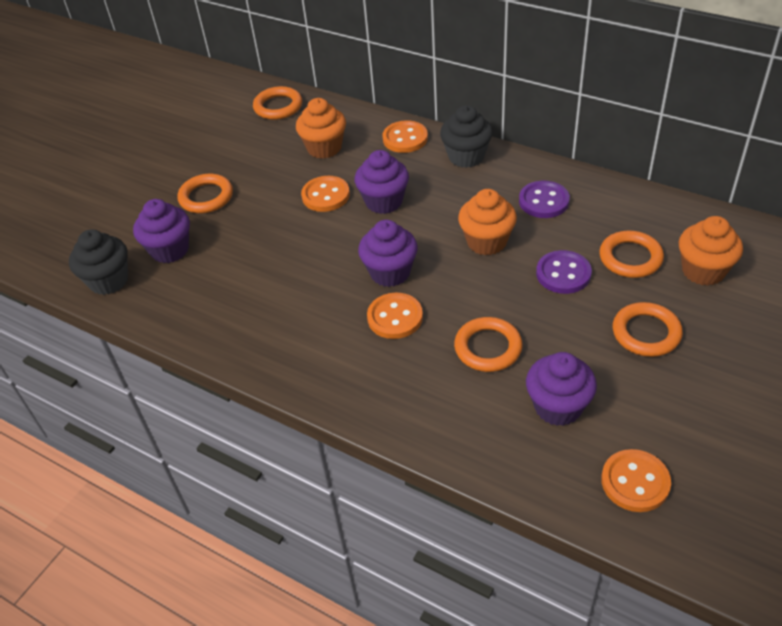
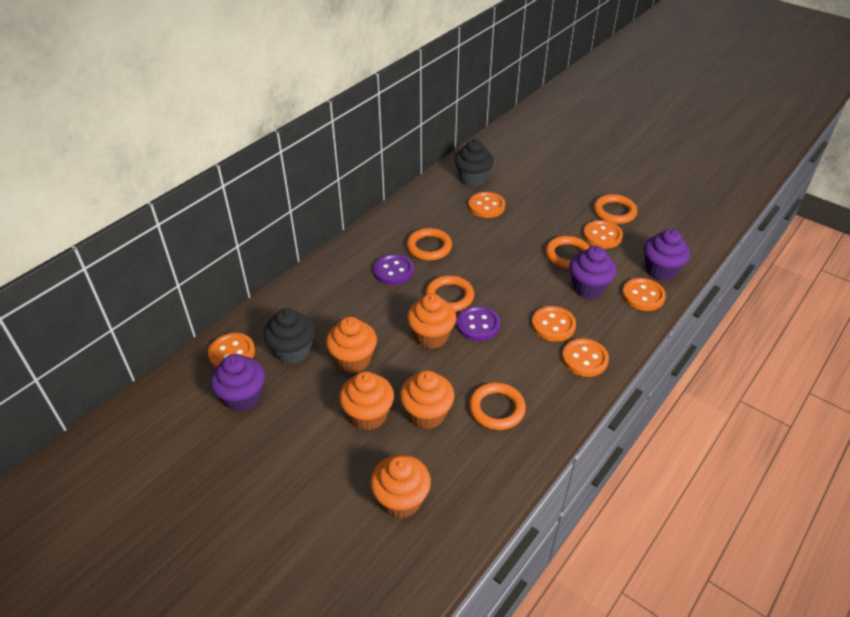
orange button: 4 -> 6
orange cupcake: 3 -> 5
purple cupcake: 4 -> 3

